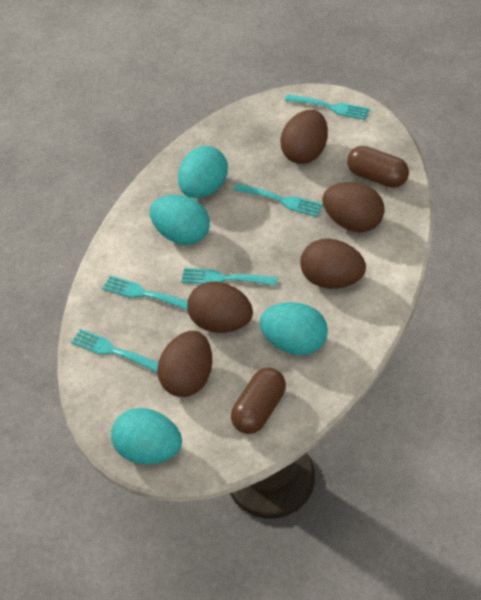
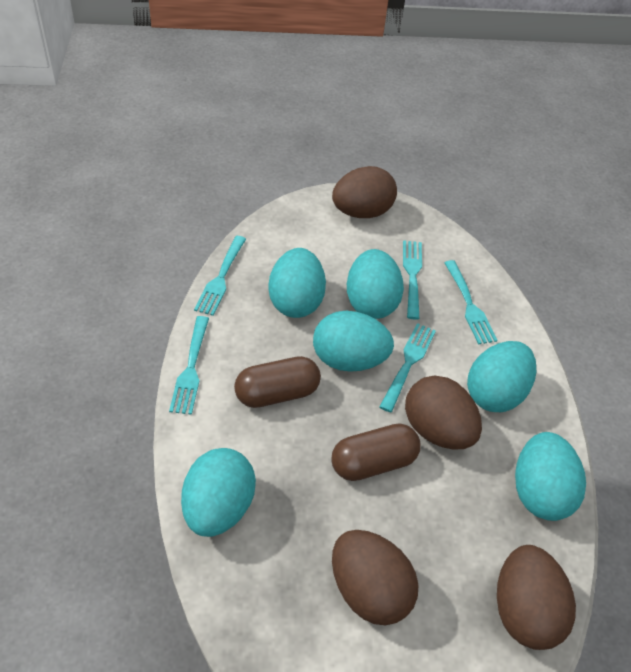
brown egg: 5 -> 4
turquoise egg: 4 -> 6

